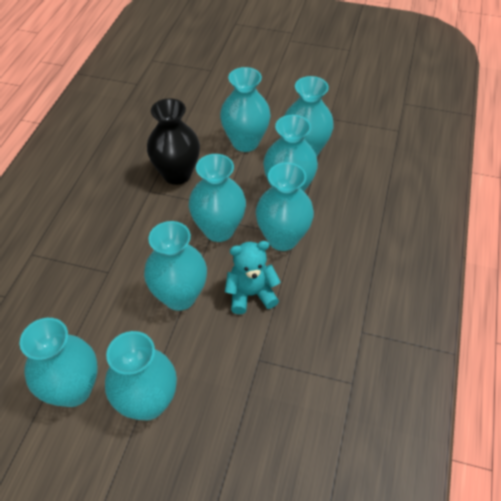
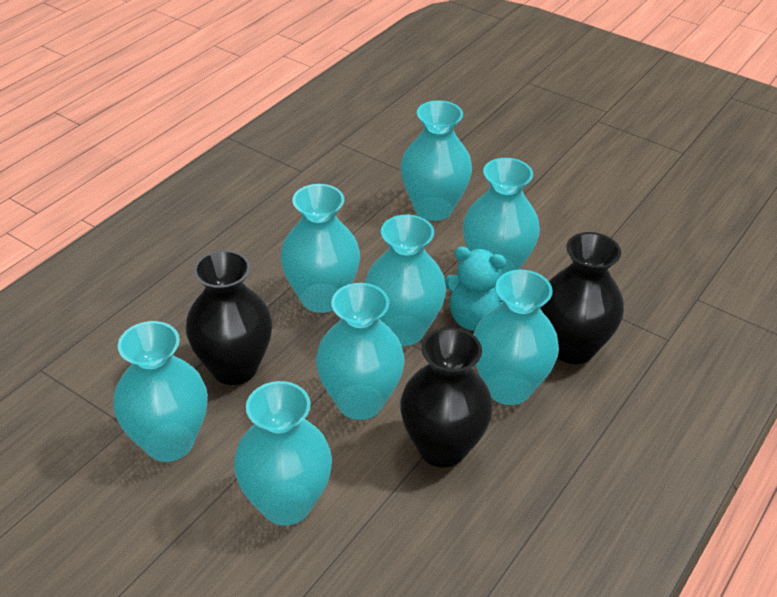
black vase: 1 -> 3

